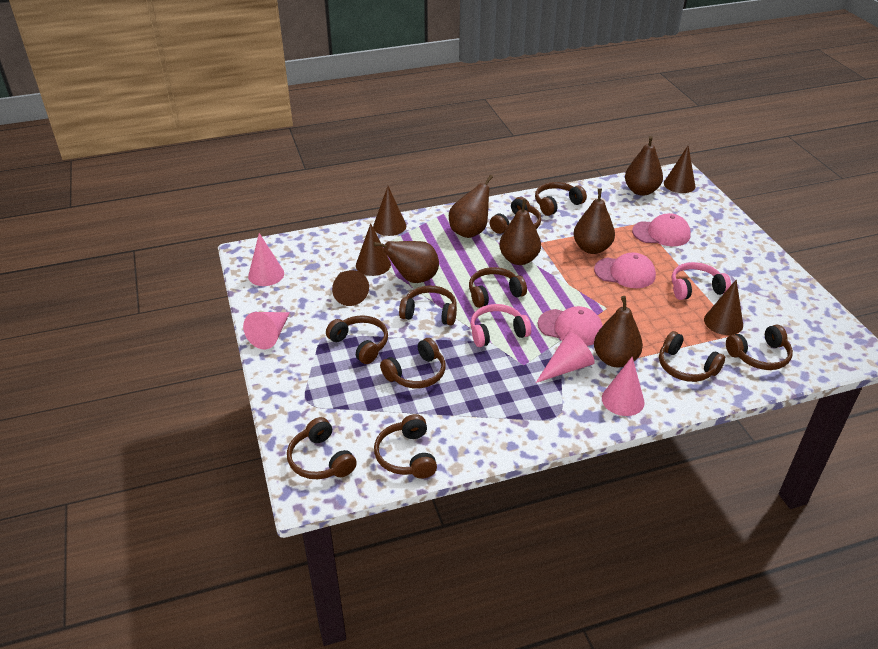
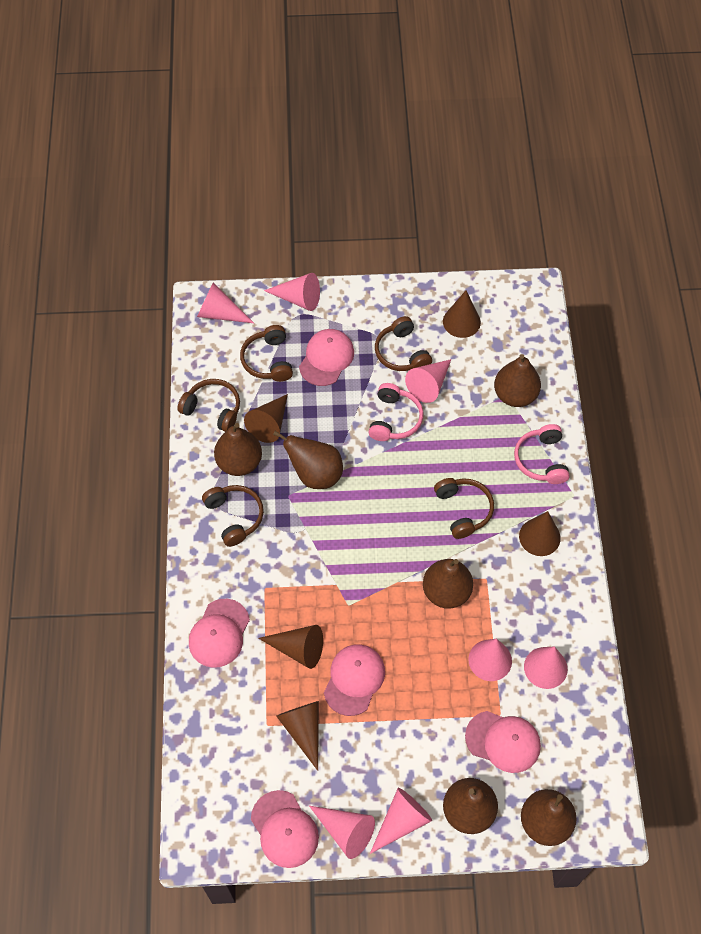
brown headphones: 10 -> 5
pink cap: 3 -> 5
pink cone: 4 -> 7

